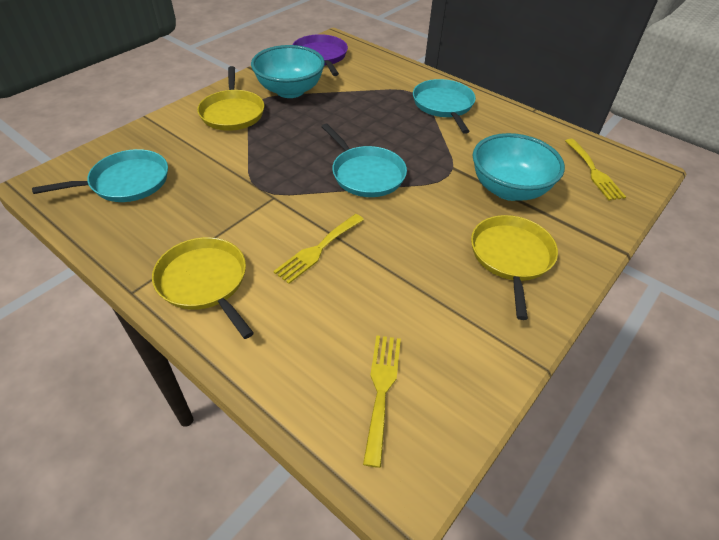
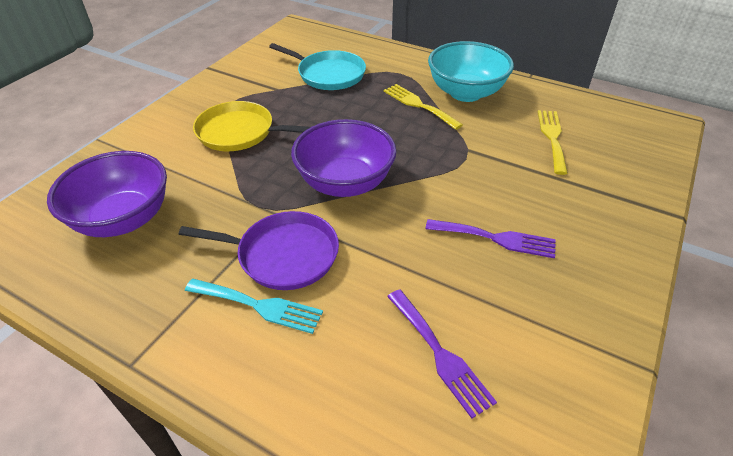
purple bowl: 0 -> 2
purple fork: 0 -> 2
turquoise bowl: 2 -> 1
turquoise fork: 0 -> 1
turquoise pan: 3 -> 1
yellow fork: 3 -> 2
yellow pan: 3 -> 1

